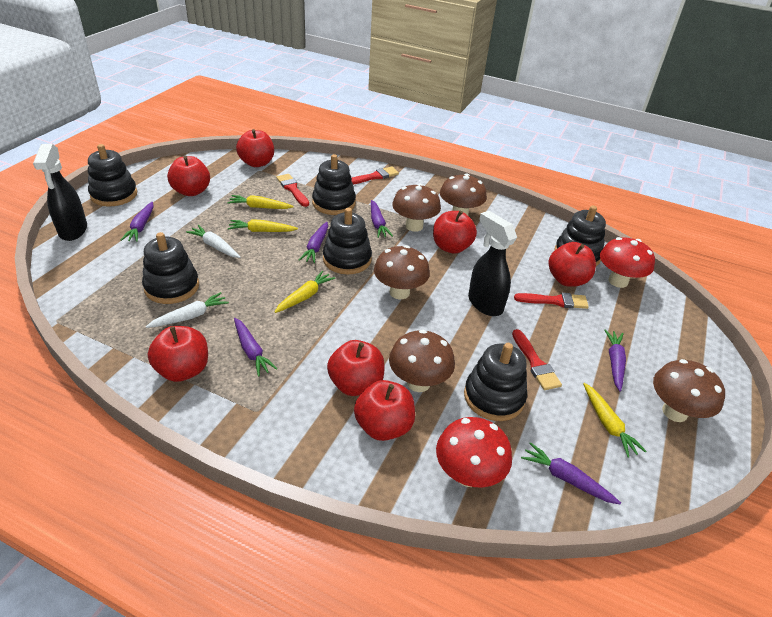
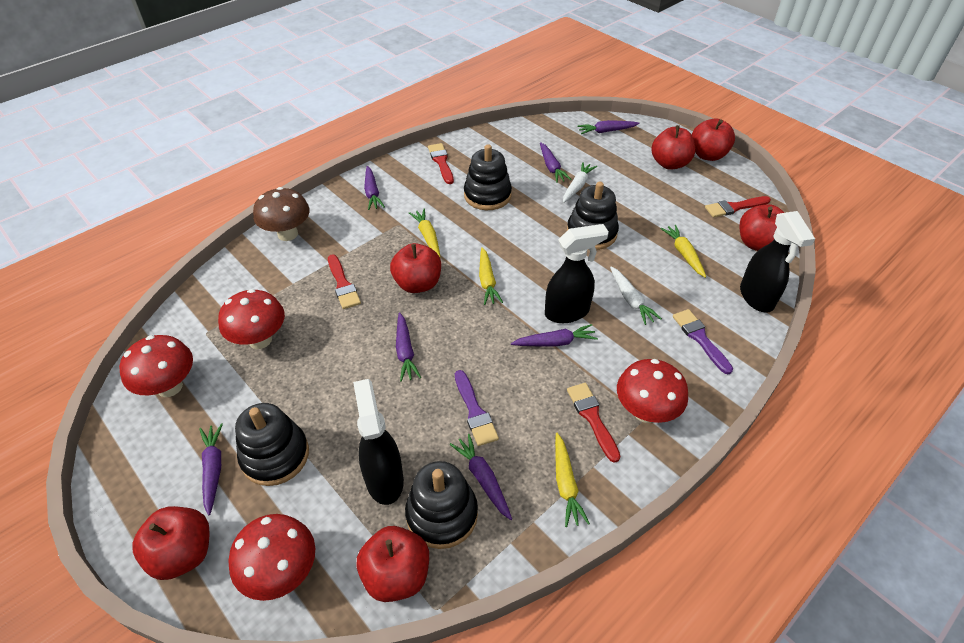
black spray bottle: 2 -> 3
black stacking toy: 6 -> 4
brown mushroom: 5 -> 1
purple brush: 0 -> 2
purple carrot: 6 -> 7
red apple: 7 -> 6
red mushroom: 2 -> 4

